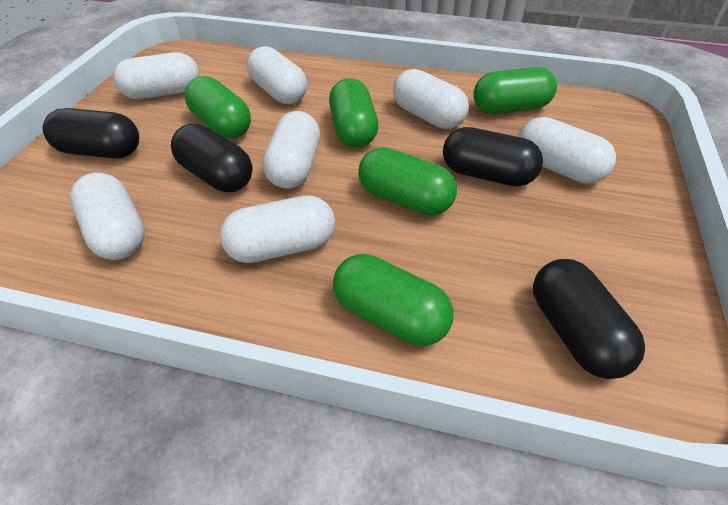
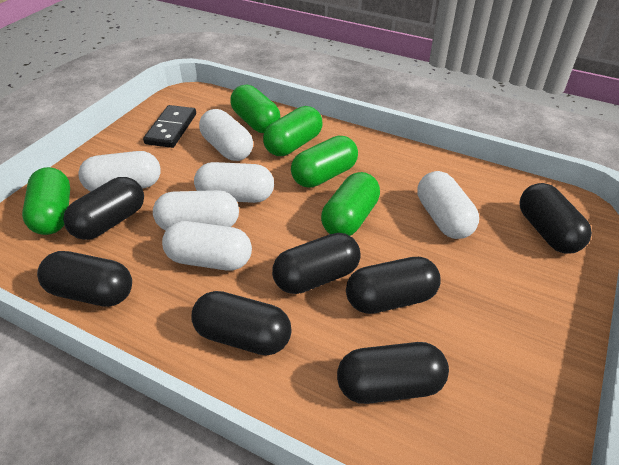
black capsule: 4 -> 7
black domino: 0 -> 1
white capsule: 7 -> 6

